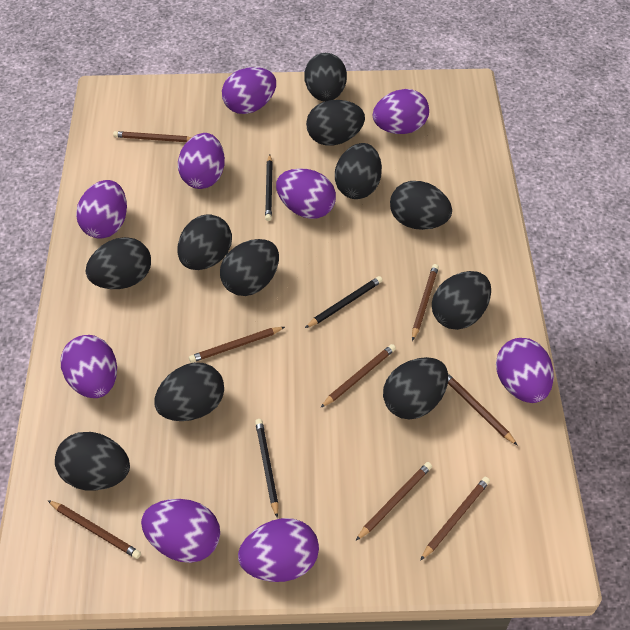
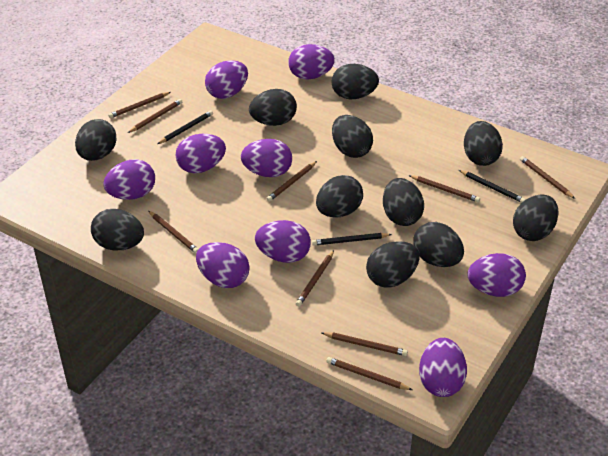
brown pencil: 8 -> 9

